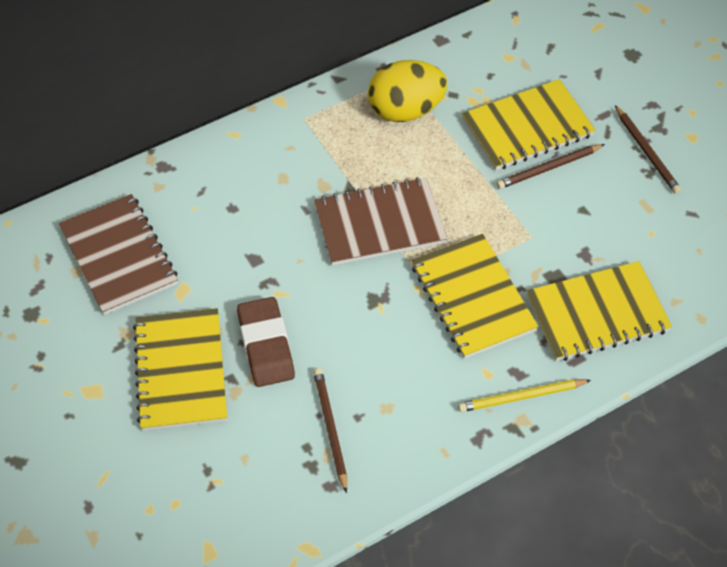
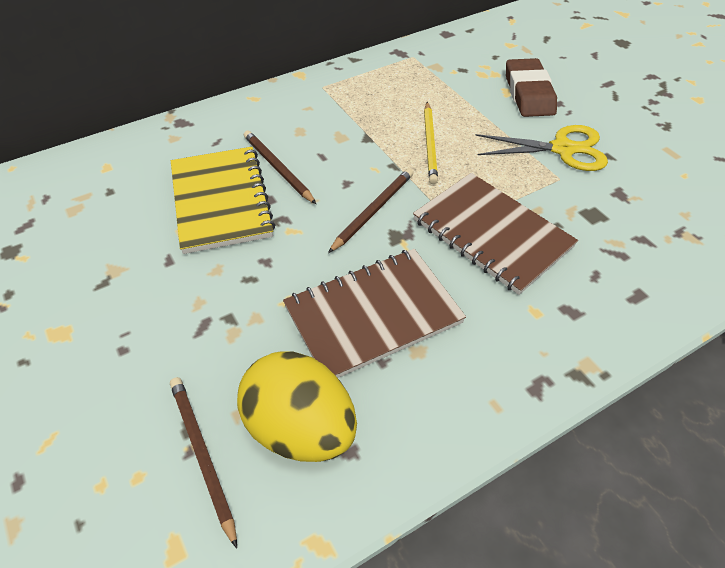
yellow notebook: 4 -> 1
yellow scissors: 0 -> 1

